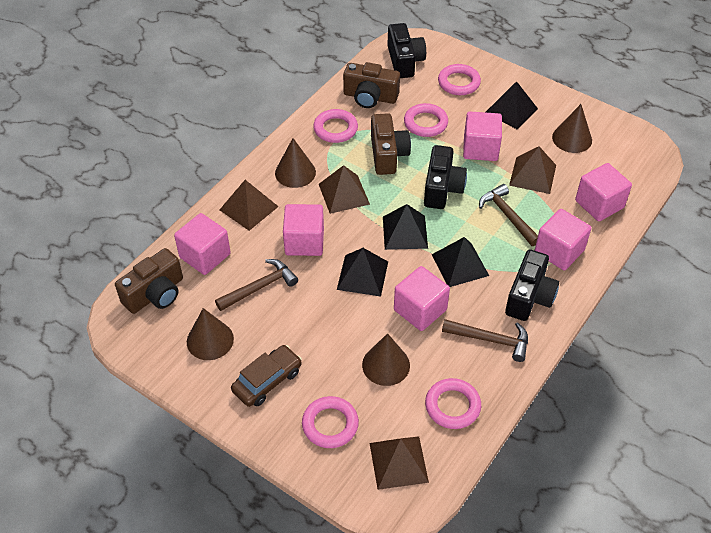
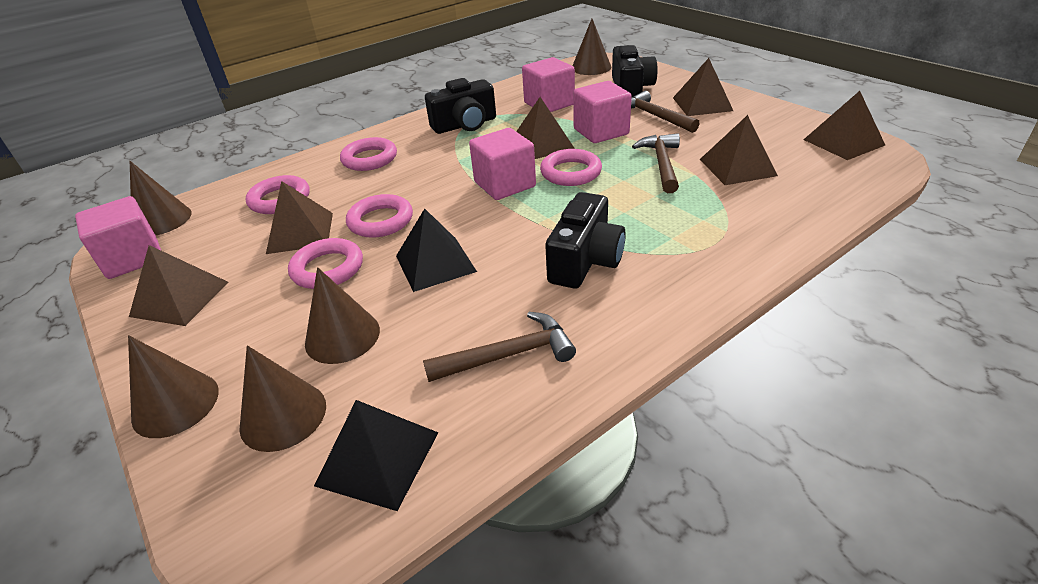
black pyramid: 4 -> 2
brown camera: 3 -> 0
brown car: 1 -> 0
brown cone: 4 -> 5
brown pyramid: 4 -> 6
pink cube: 6 -> 4

